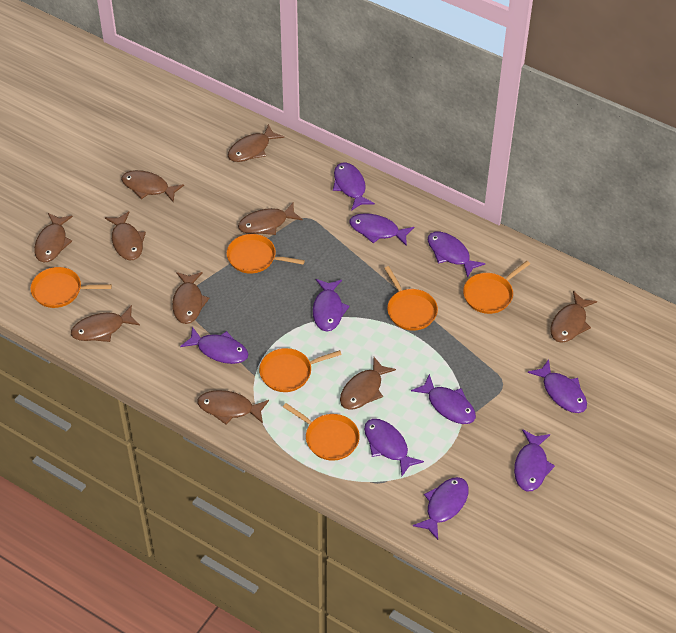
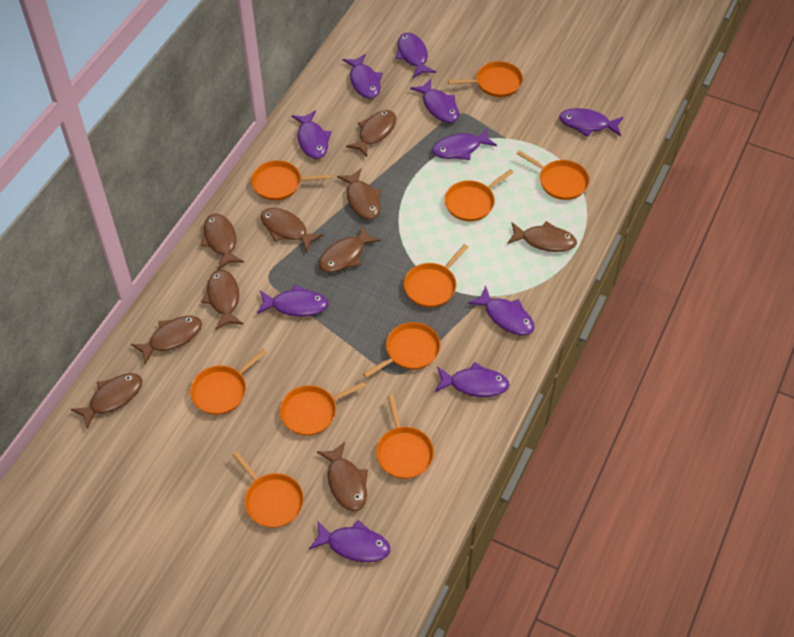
orange pan: 6 -> 10

